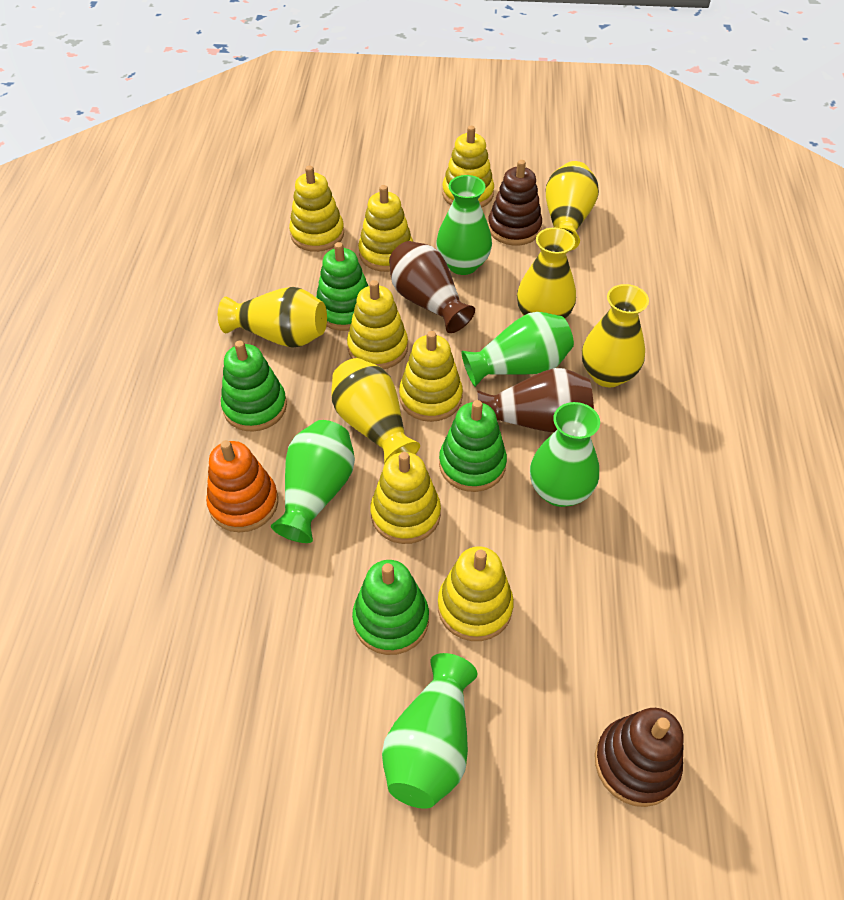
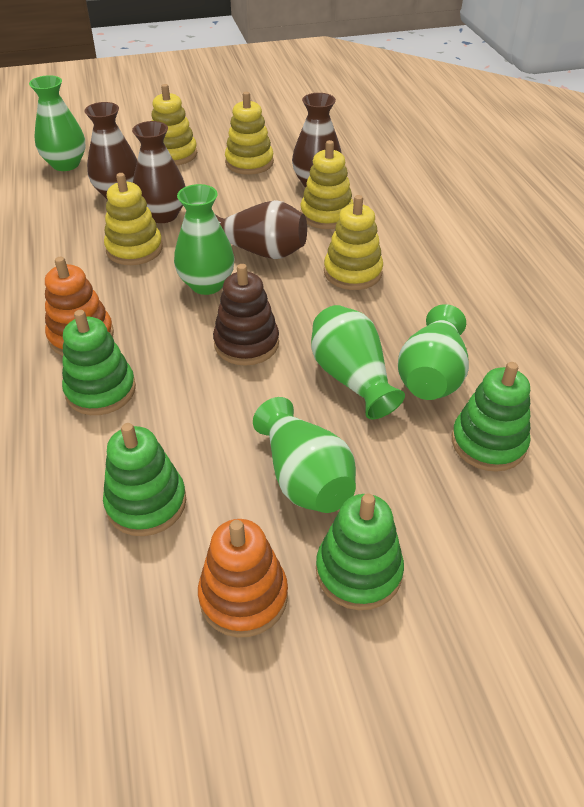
brown stacking toy: 2 -> 1
brown vase: 2 -> 4
orange stacking toy: 1 -> 2
yellow stacking toy: 7 -> 5
yellow vase: 5 -> 0

